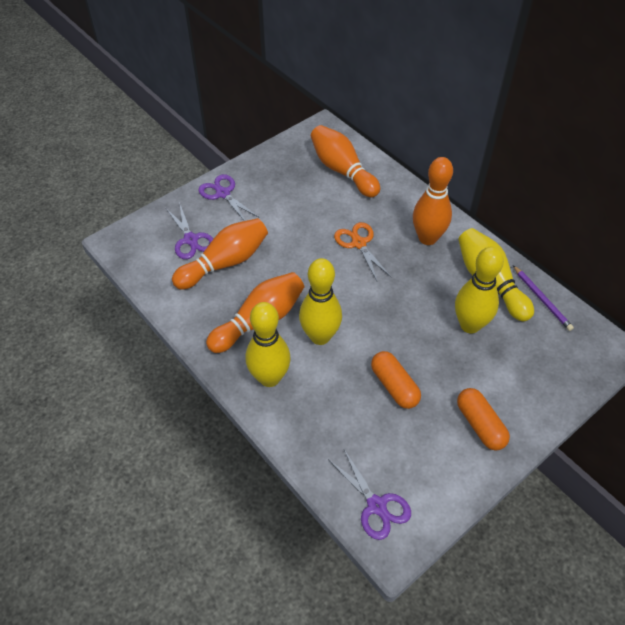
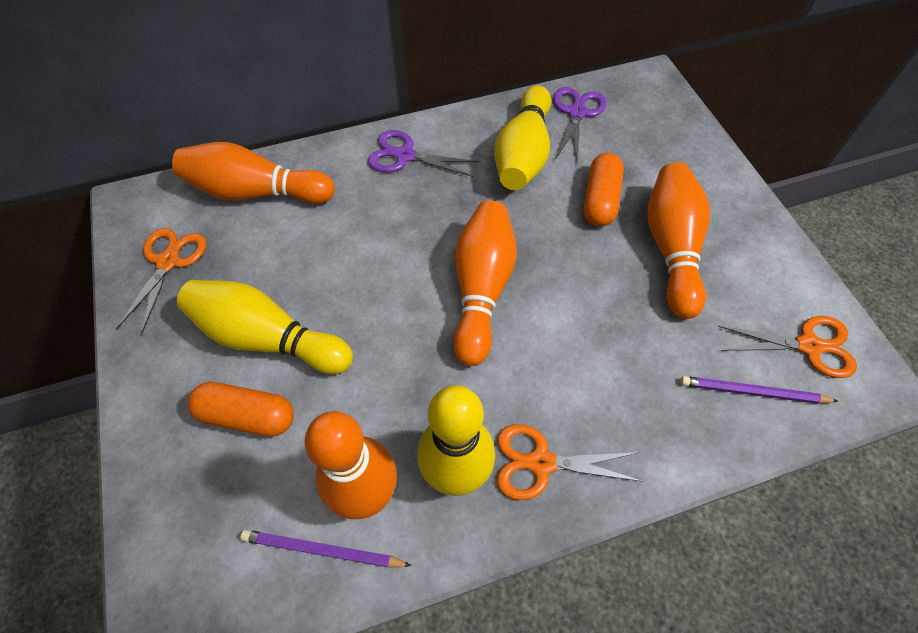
orange scissors: 1 -> 3
purple pencil: 1 -> 2
purple scissors: 3 -> 2
yellow bowling pin: 4 -> 3

